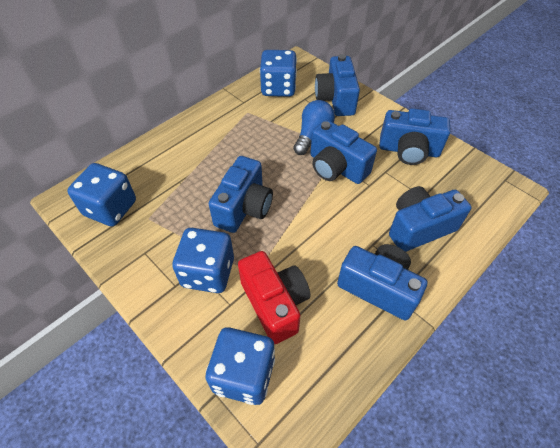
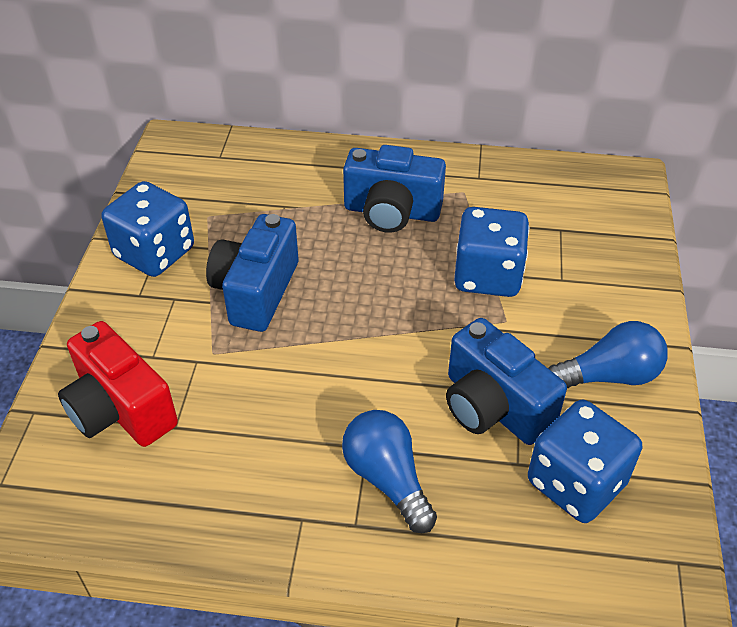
blue camera: 6 -> 3
blue dice: 4 -> 3
blue light bulb: 1 -> 2

